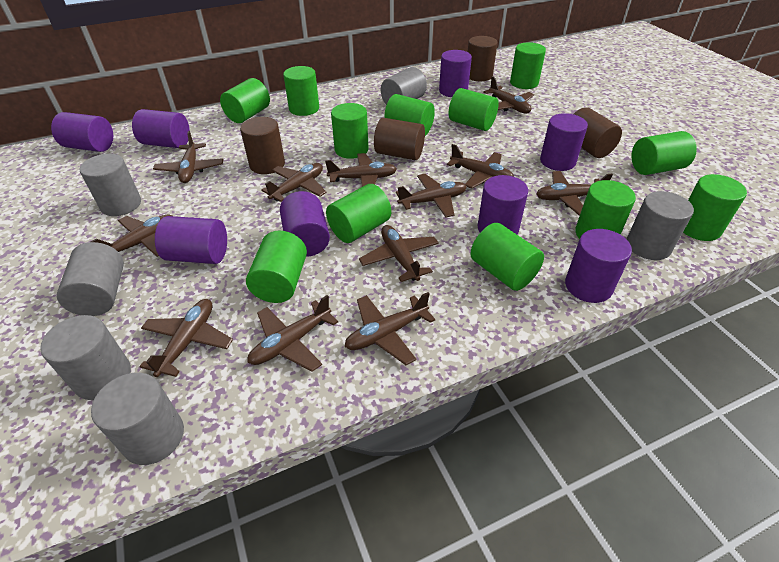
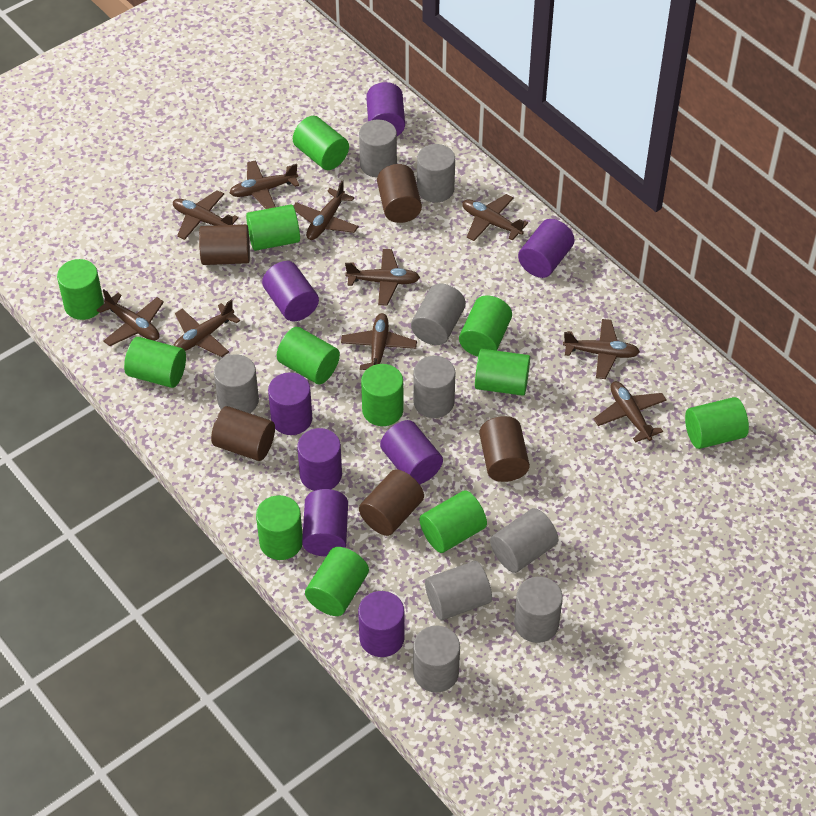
brown cylinder: 4 -> 5
brown plane: 12 -> 10
grey cylinder: 6 -> 9

